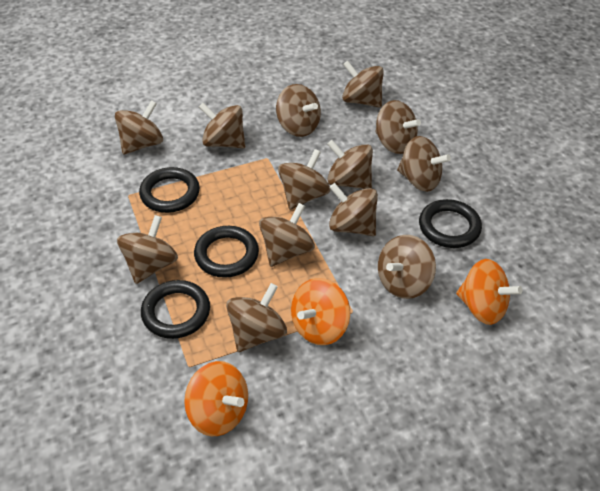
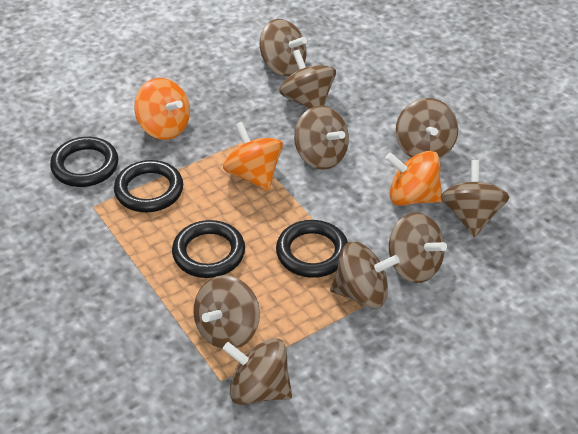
brown spinning top: 13 -> 9

